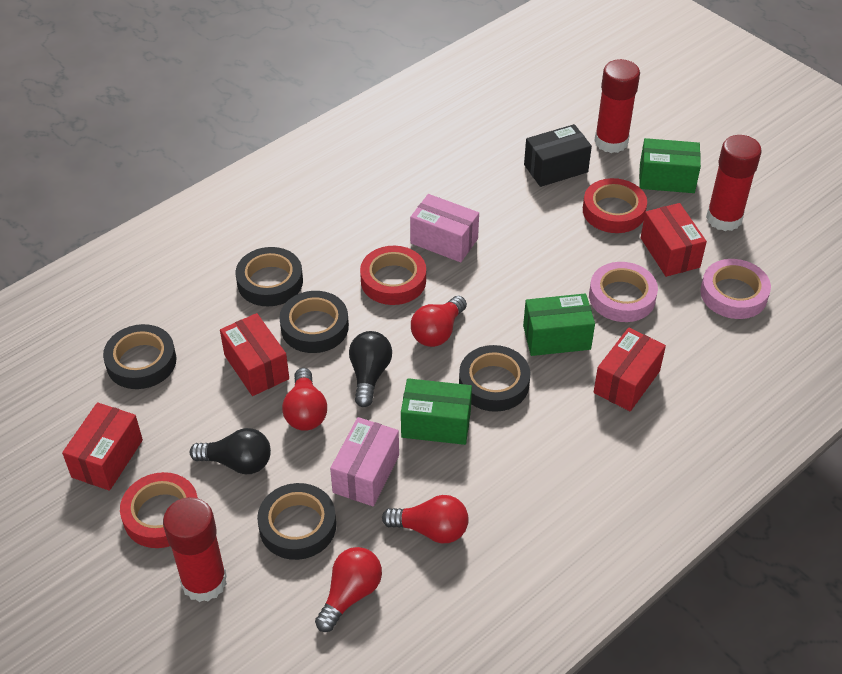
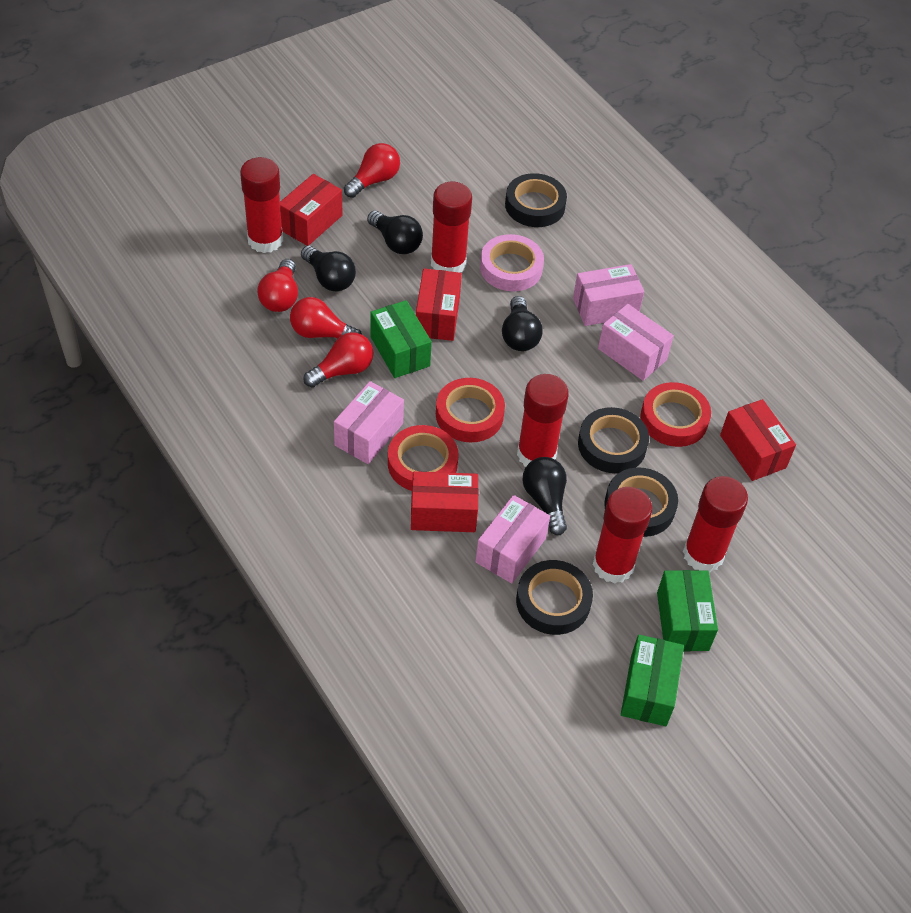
black box: 1 -> 0
black light bulb: 2 -> 4
black tape: 5 -> 4
pink box: 2 -> 4
pink tape: 2 -> 1
red glue stick: 3 -> 5

